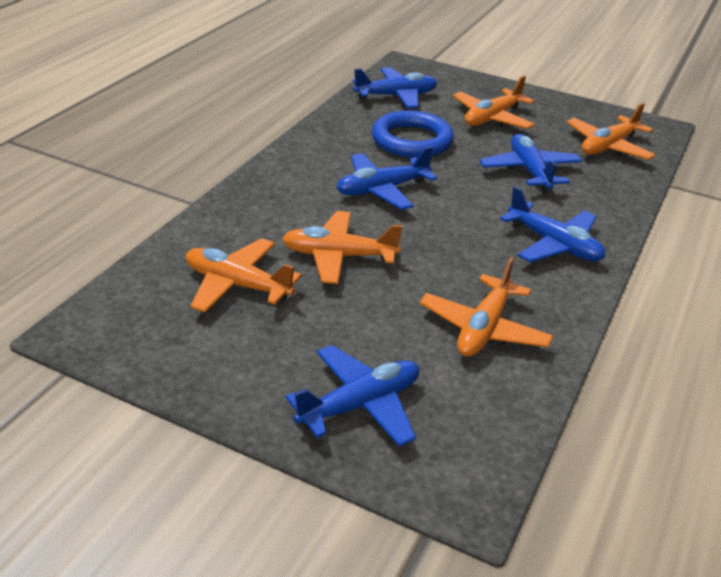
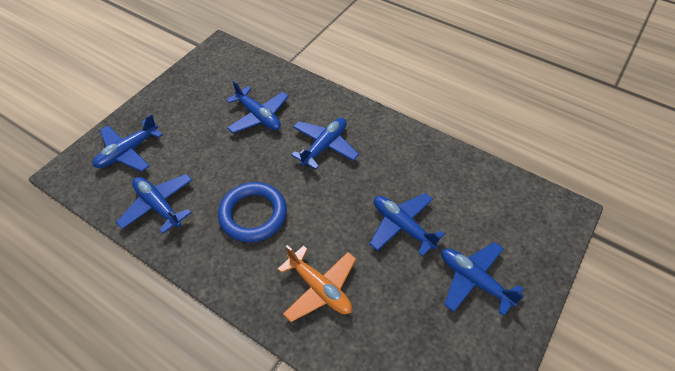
blue plane: 5 -> 6
orange plane: 5 -> 1

